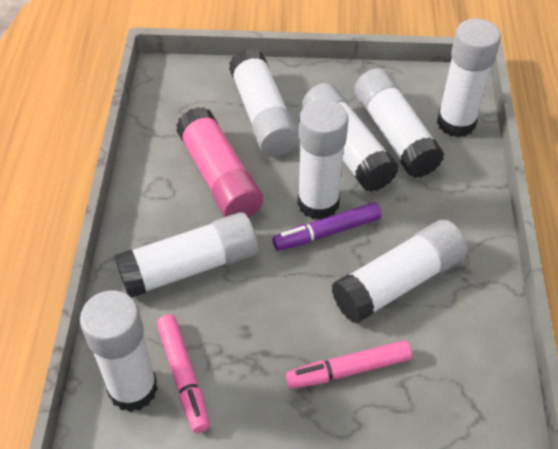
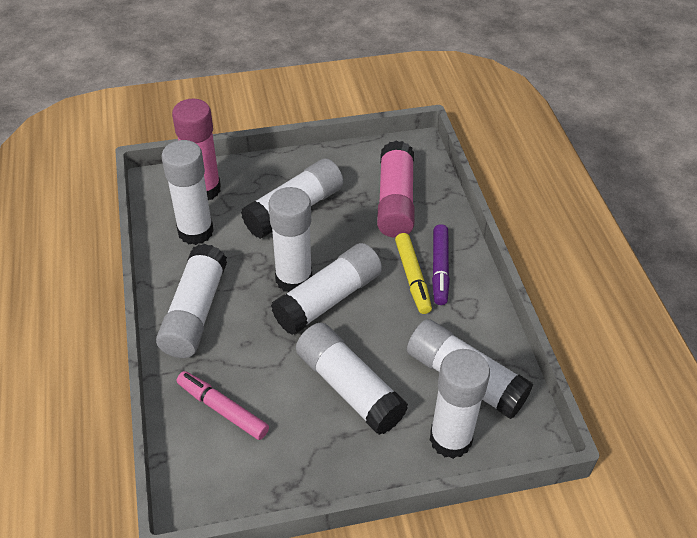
pink glue stick: 1 -> 2
pink marker: 2 -> 1
yellow marker: 0 -> 1

